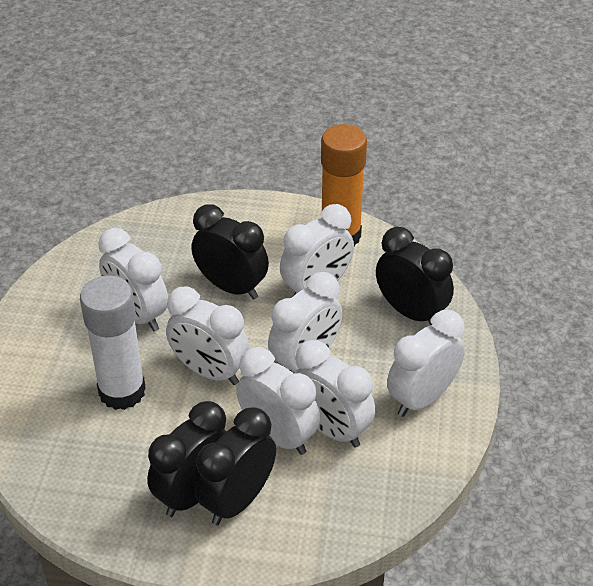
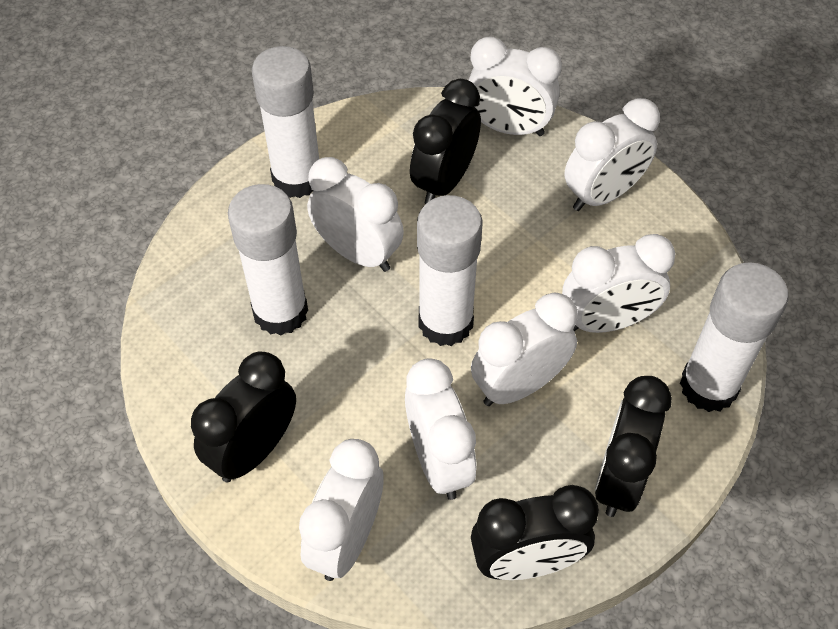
orange glue stick: 1 -> 0
white glue stick: 1 -> 4

